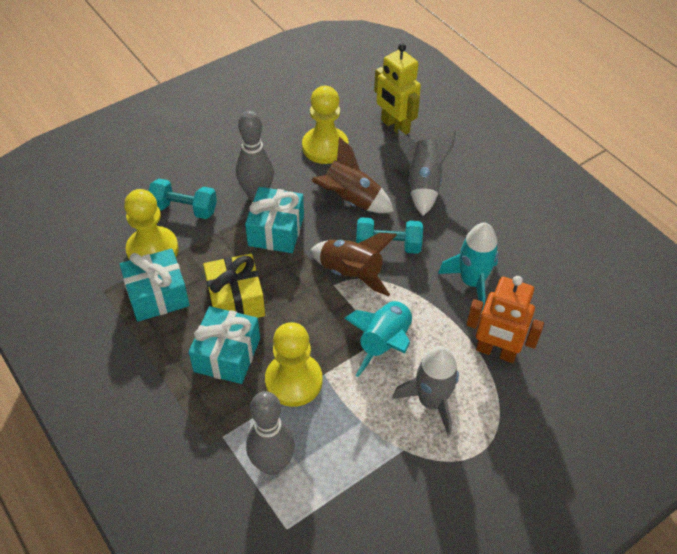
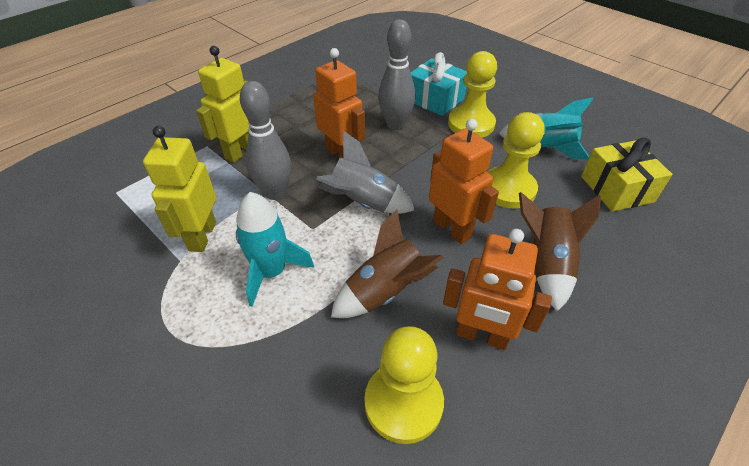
grey rocket: 2 -> 1
orange robot: 1 -> 3
turquoise dumbbell: 2 -> 0
turquoise gift: 3 -> 1
yellow robot: 1 -> 2

